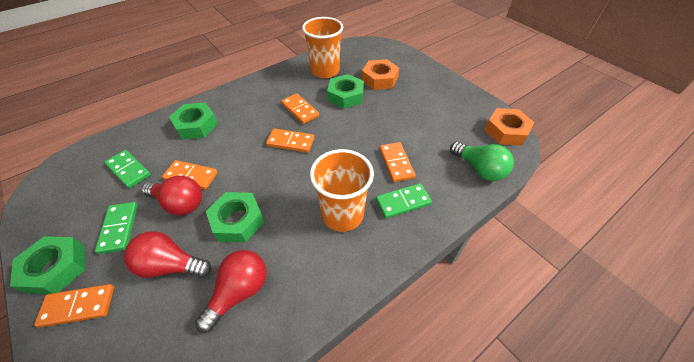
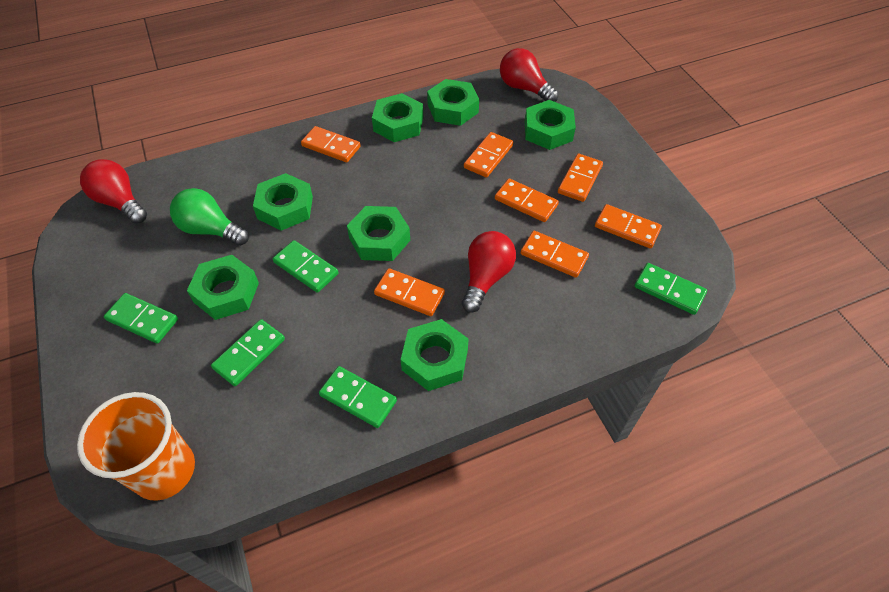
green domino: 3 -> 5
green nut: 4 -> 7
orange cup: 2 -> 1
orange domino: 5 -> 7
orange nut: 2 -> 0

